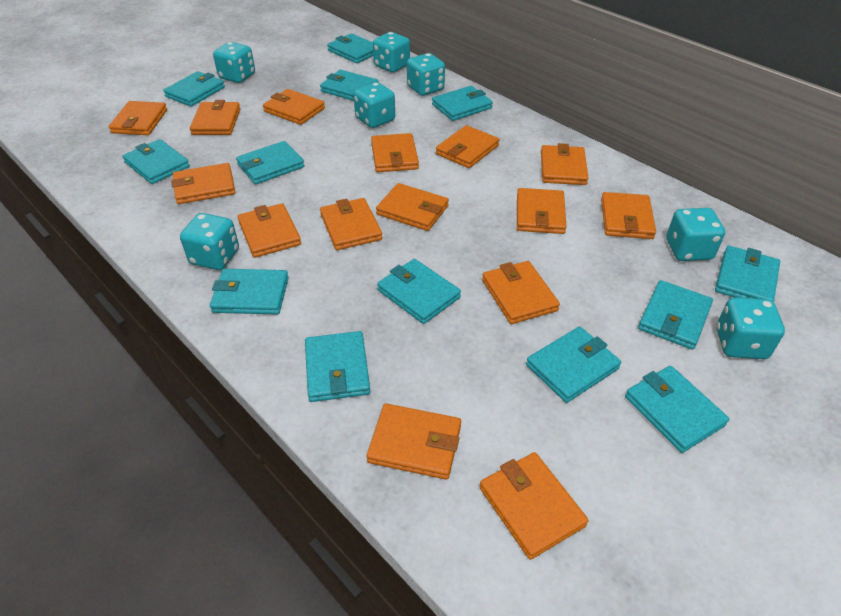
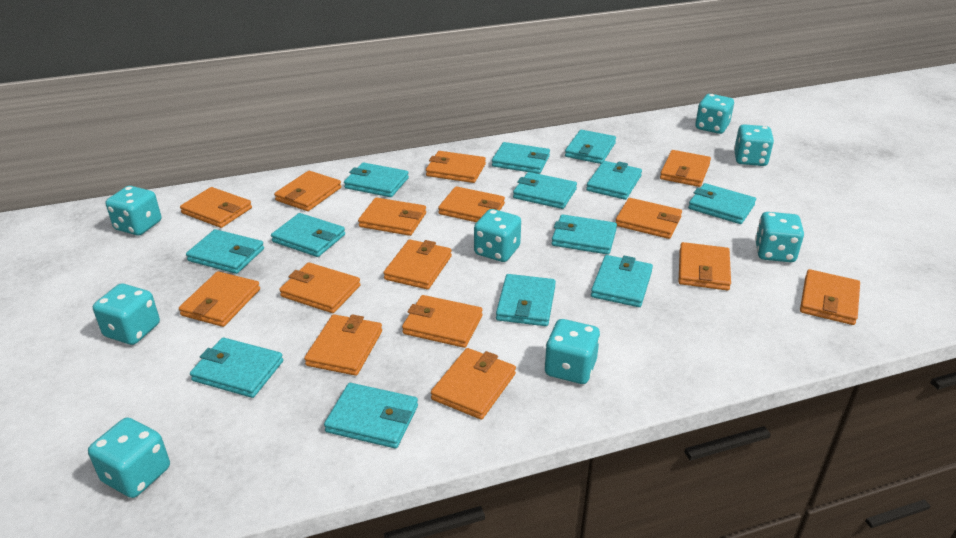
turquoise dice: 7 -> 8

